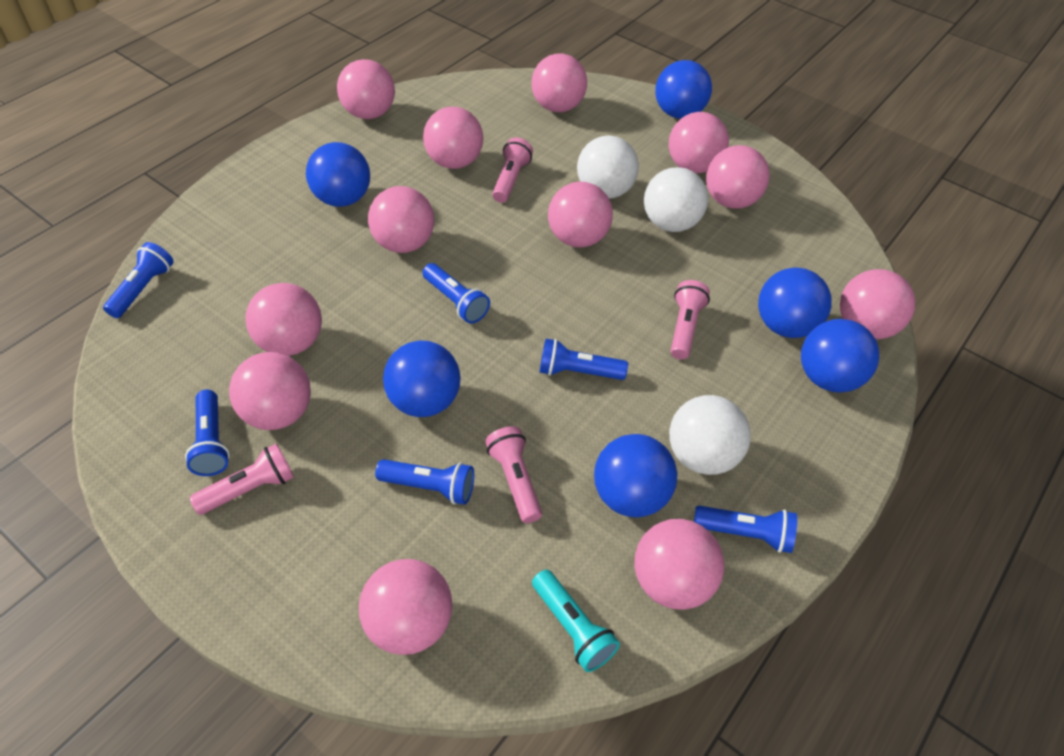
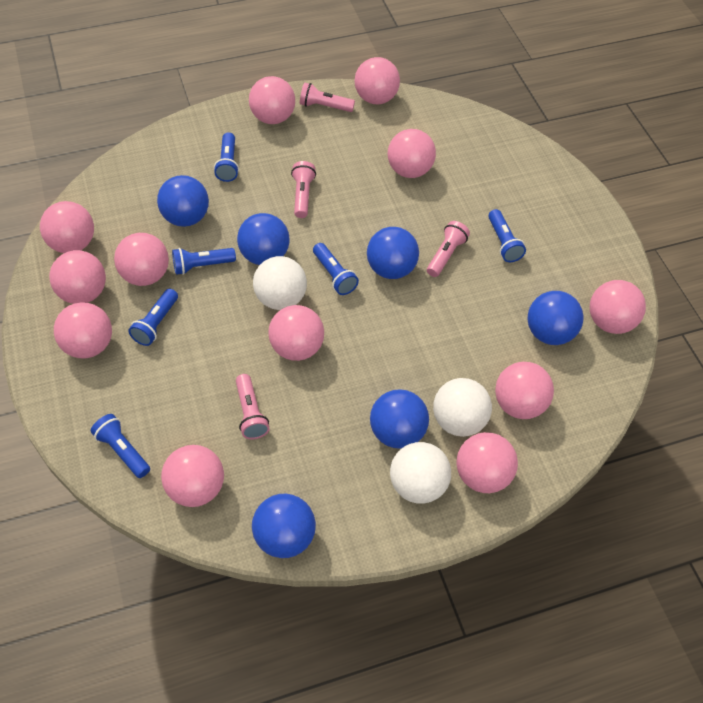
turquoise flashlight: 1 -> 0

